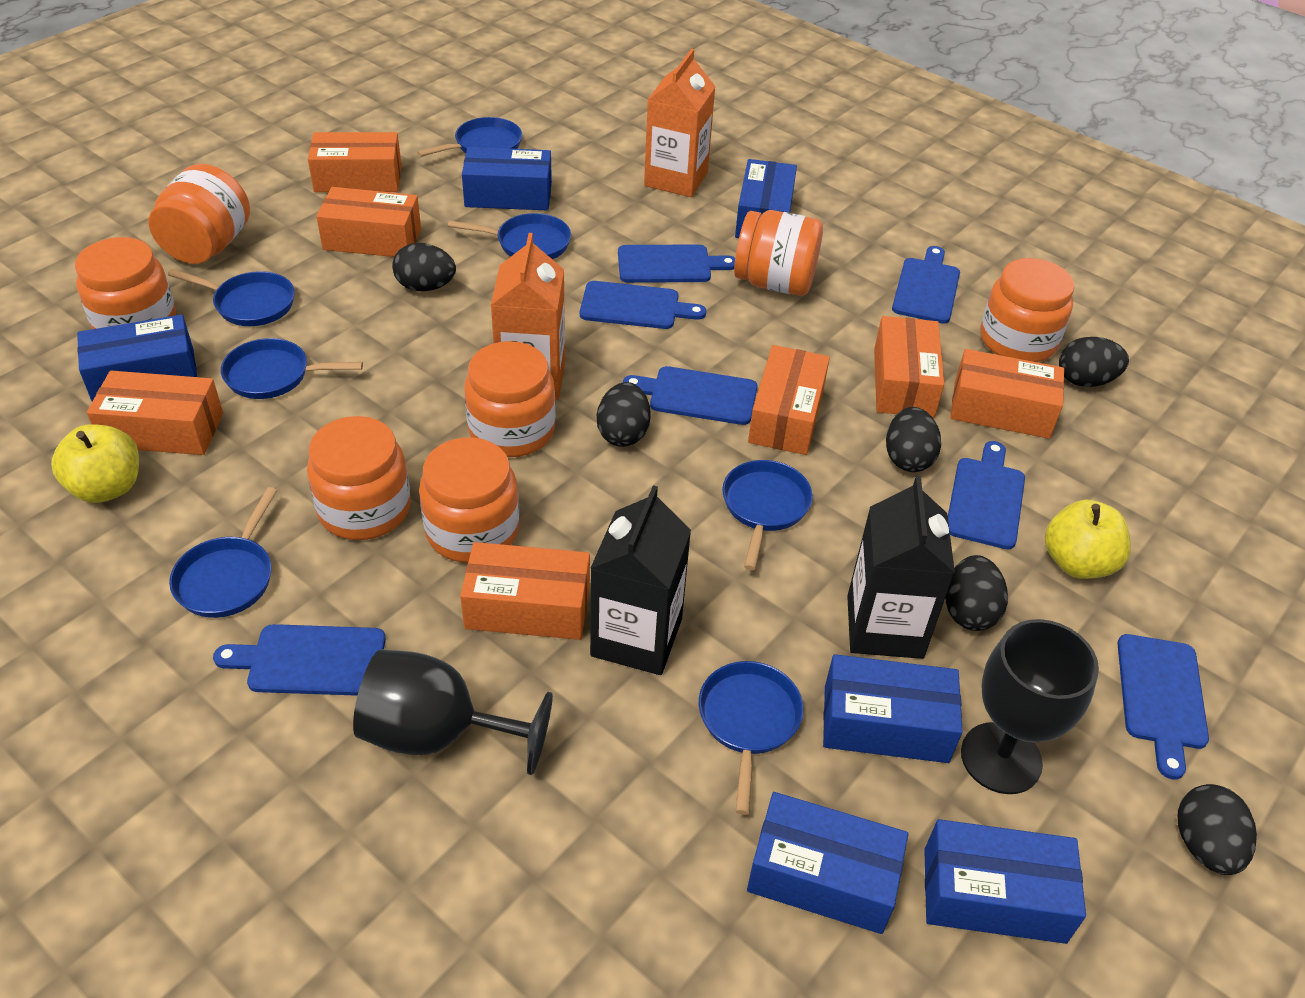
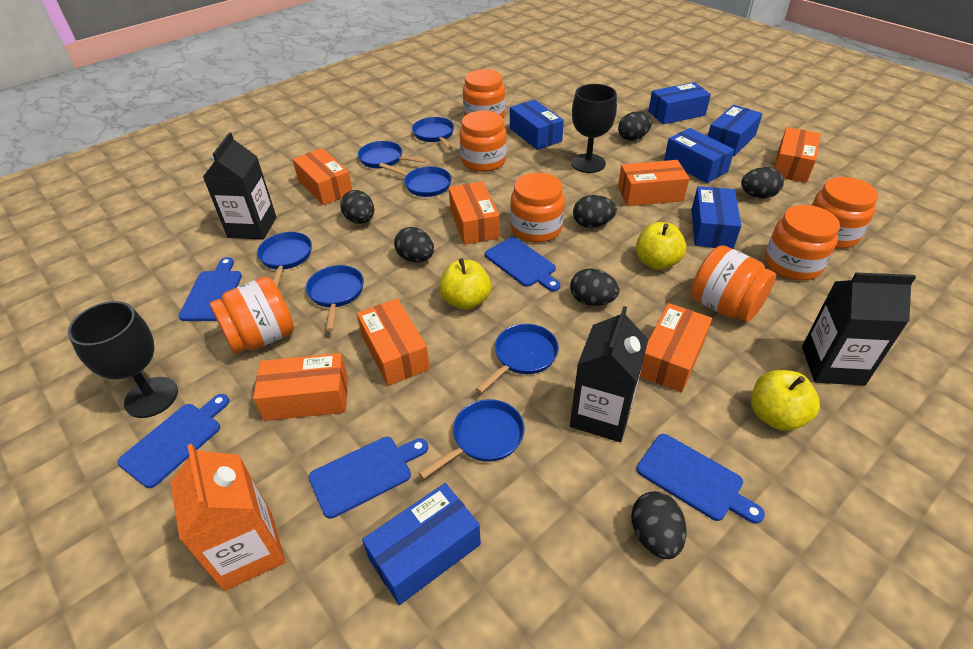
black carton: 2 -> 3
black egg: 6 -> 7
blue cutting board: 7 -> 5
orange carton: 2 -> 1
yellow apple: 2 -> 3

